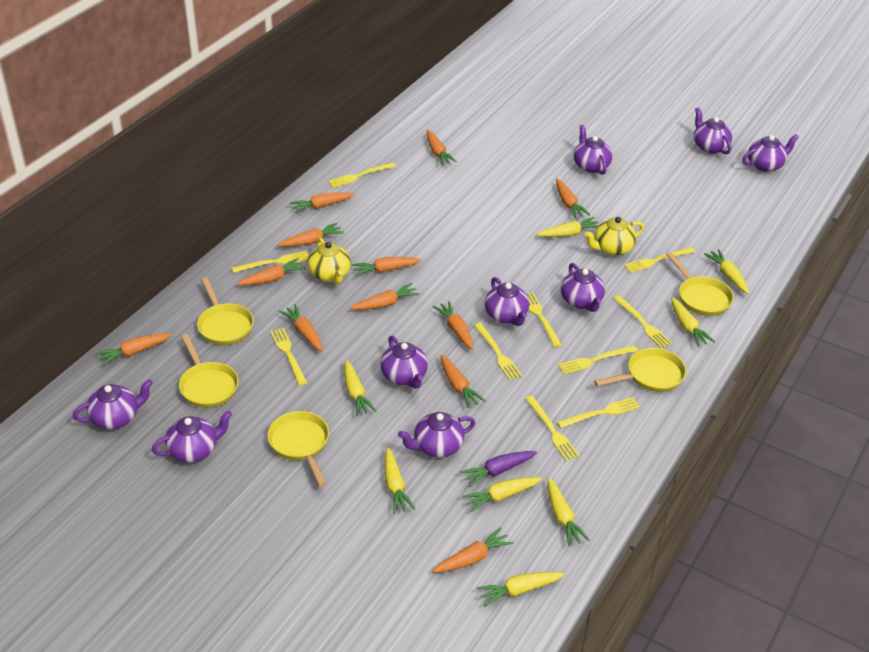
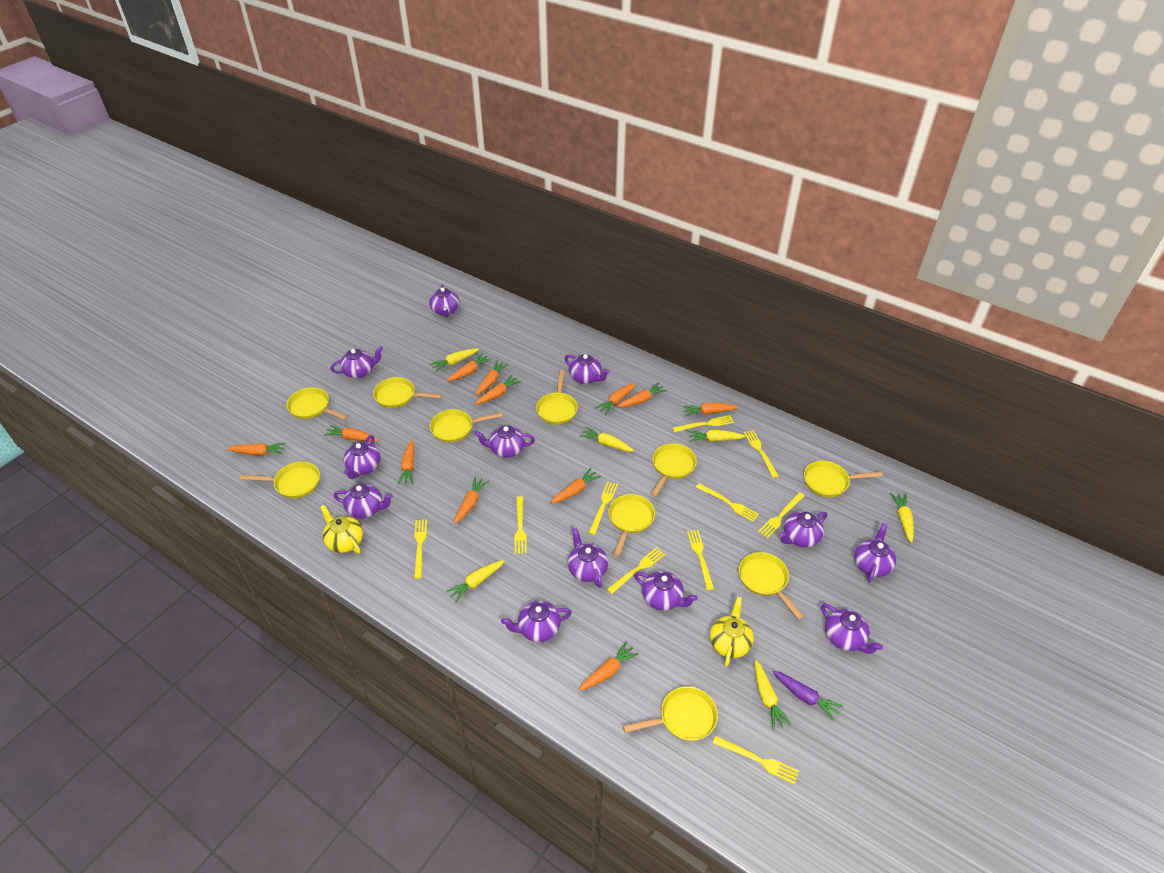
purple teapot: 9 -> 12
yellow carrot: 8 -> 6
yellow pan: 5 -> 10

